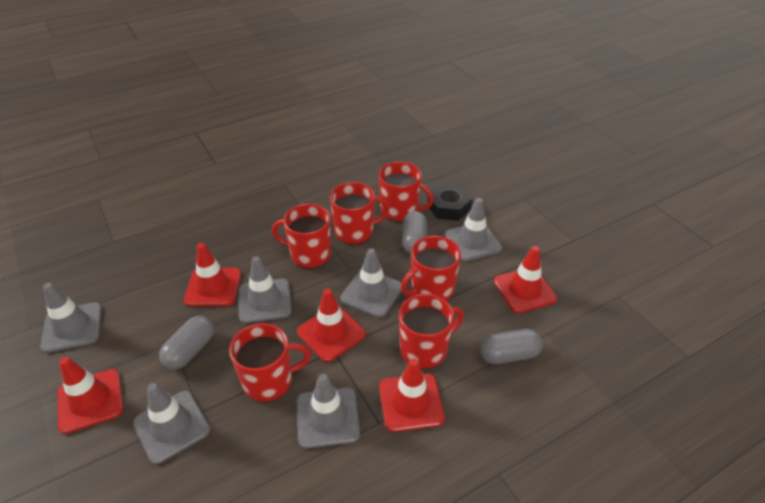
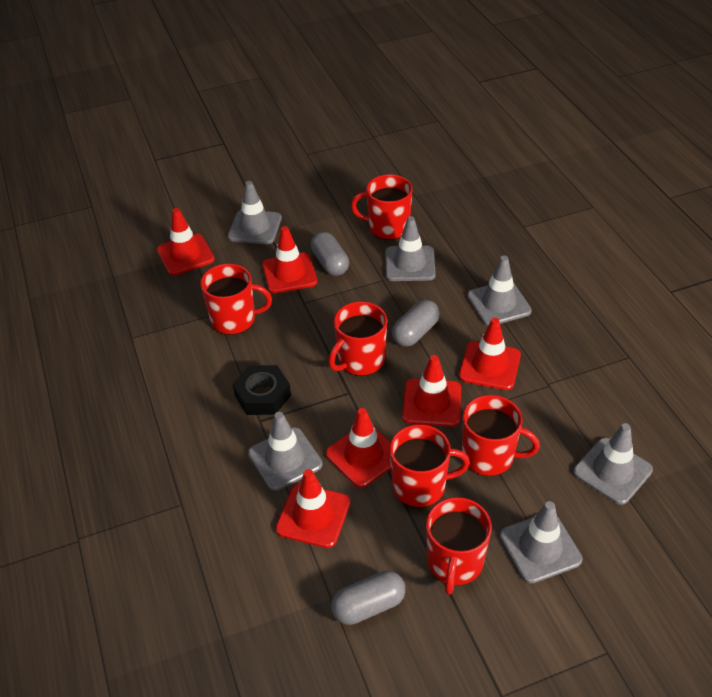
red traffic cone: 5 -> 6

